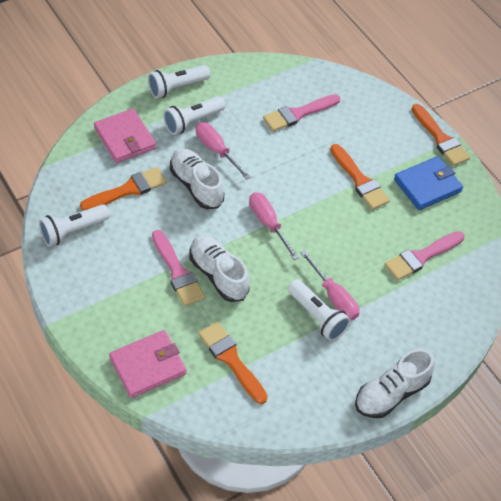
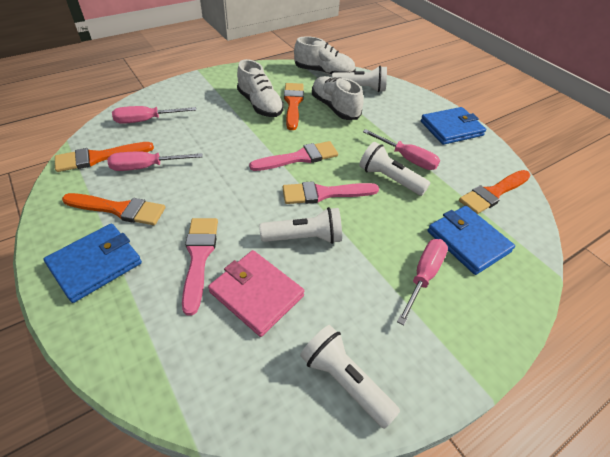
blue wallet: 1 -> 3
pink screwdriver: 3 -> 4
pink wallet: 2 -> 1

